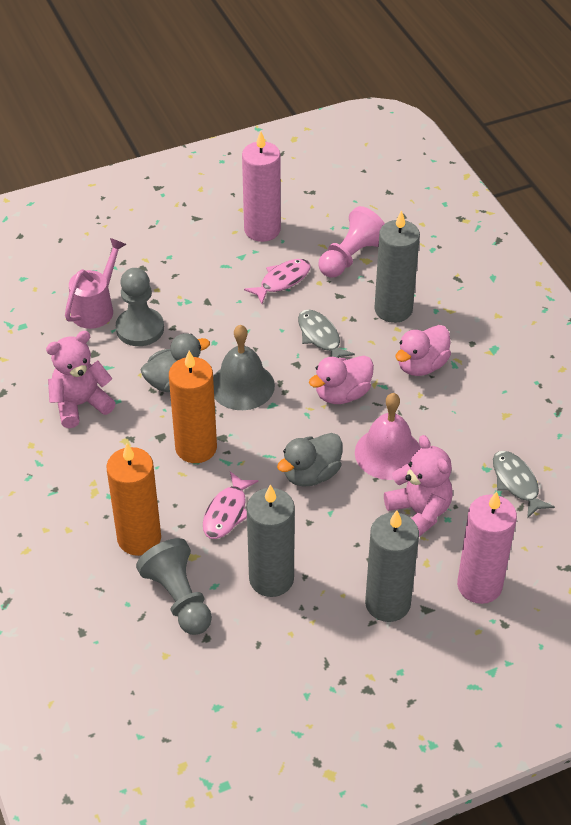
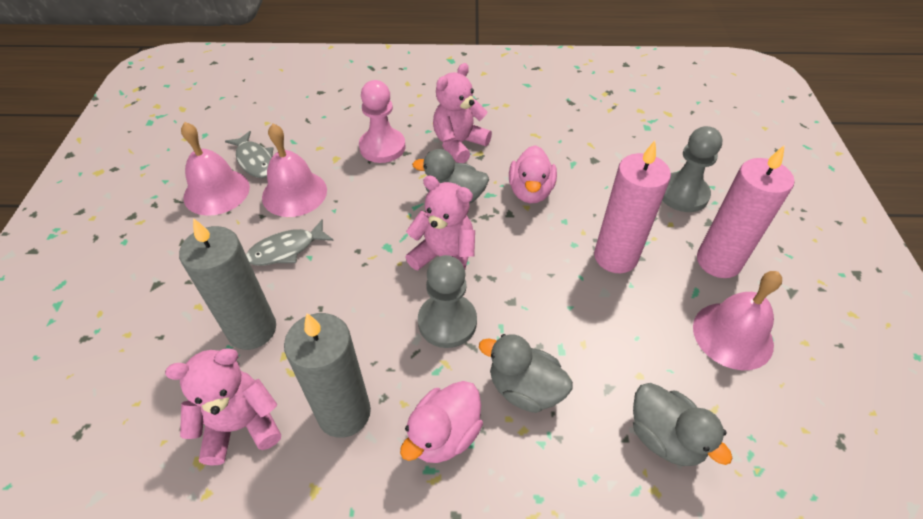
grey bell: 1 -> 0
grey candle: 3 -> 2
grey duck: 2 -> 3
orange candle: 2 -> 0
pink bell: 1 -> 3
pink fish: 2 -> 0
pink teddy bear: 2 -> 3
pink watering can: 1 -> 0

